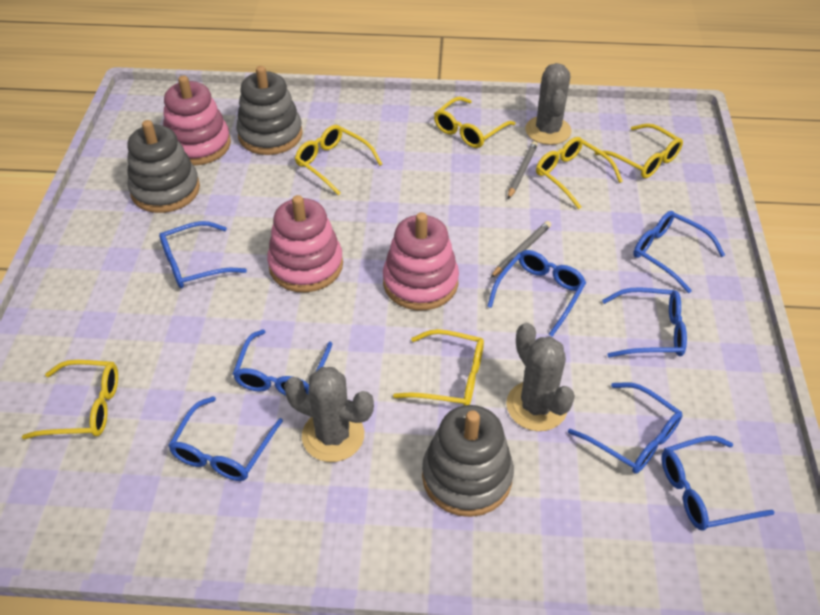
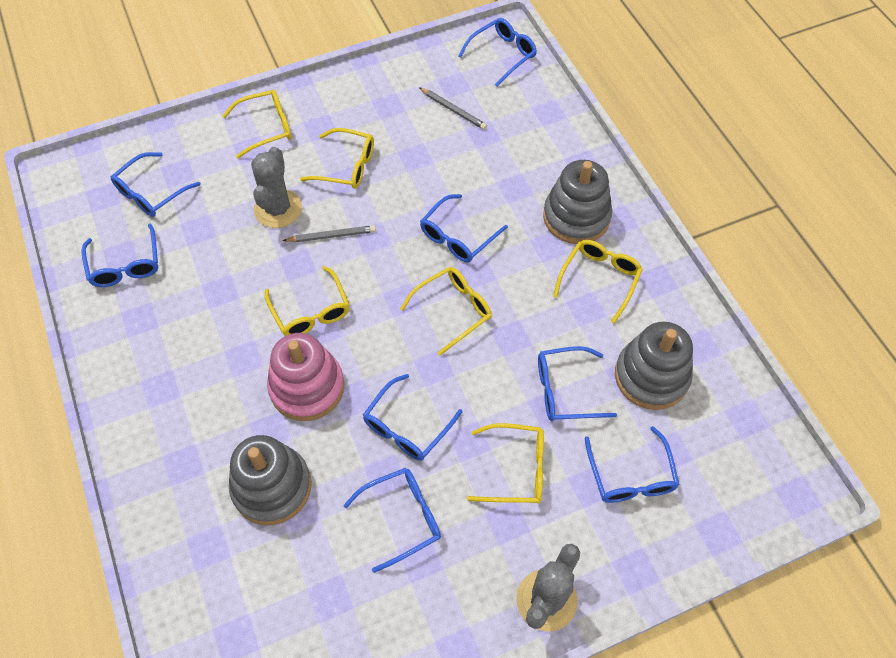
grey cactus: 3 -> 2
pink stacking toy: 3 -> 1

